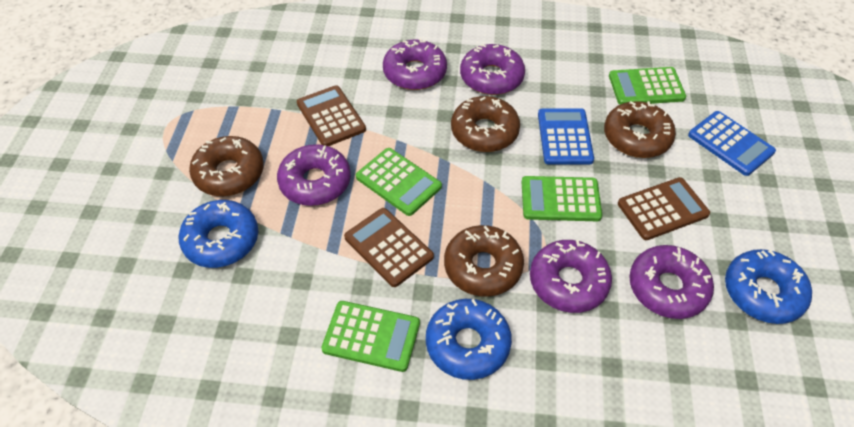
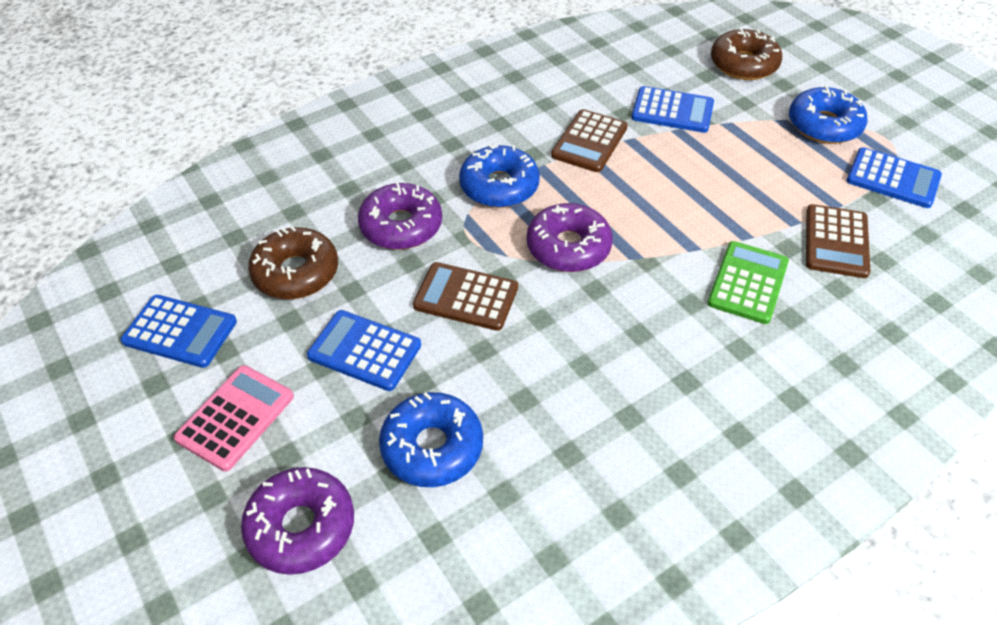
blue calculator: 2 -> 4
brown donut: 4 -> 2
green calculator: 4 -> 1
pink calculator: 0 -> 1
purple donut: 5 -> 3

